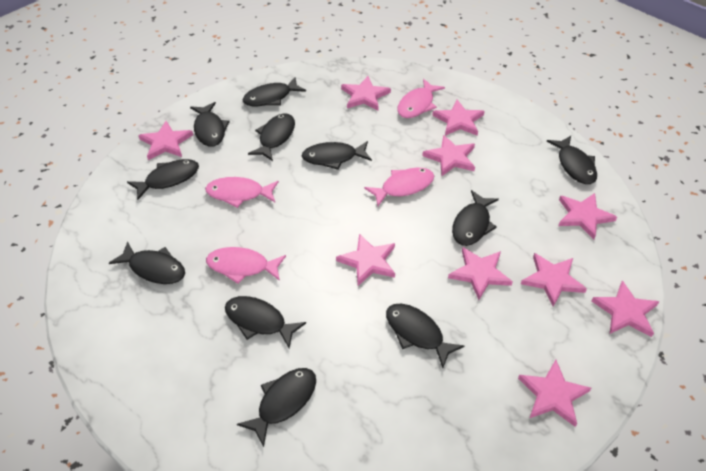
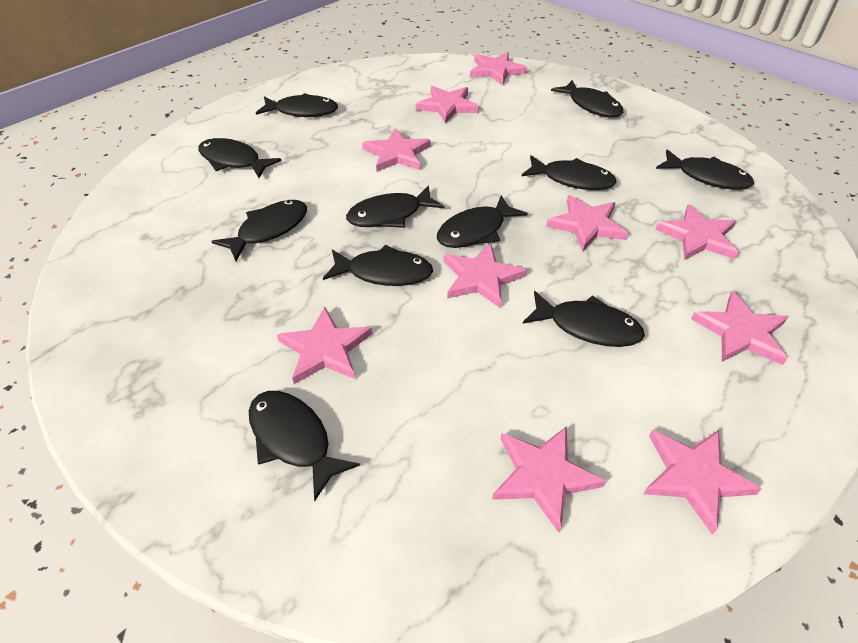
pink fish: 4 -> 0

